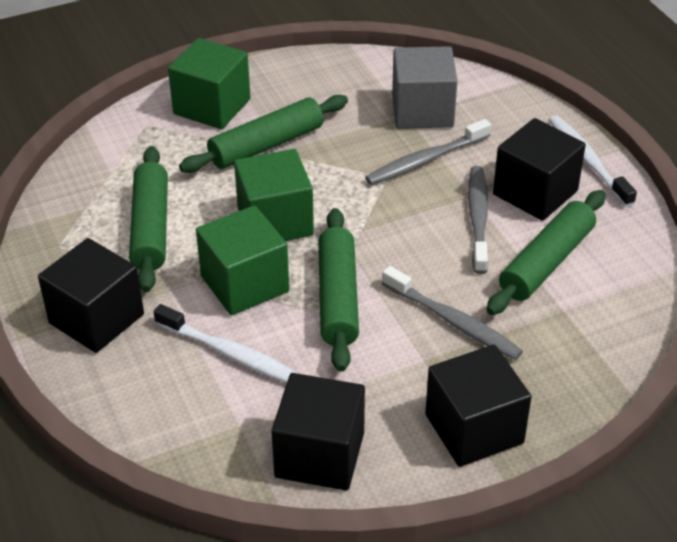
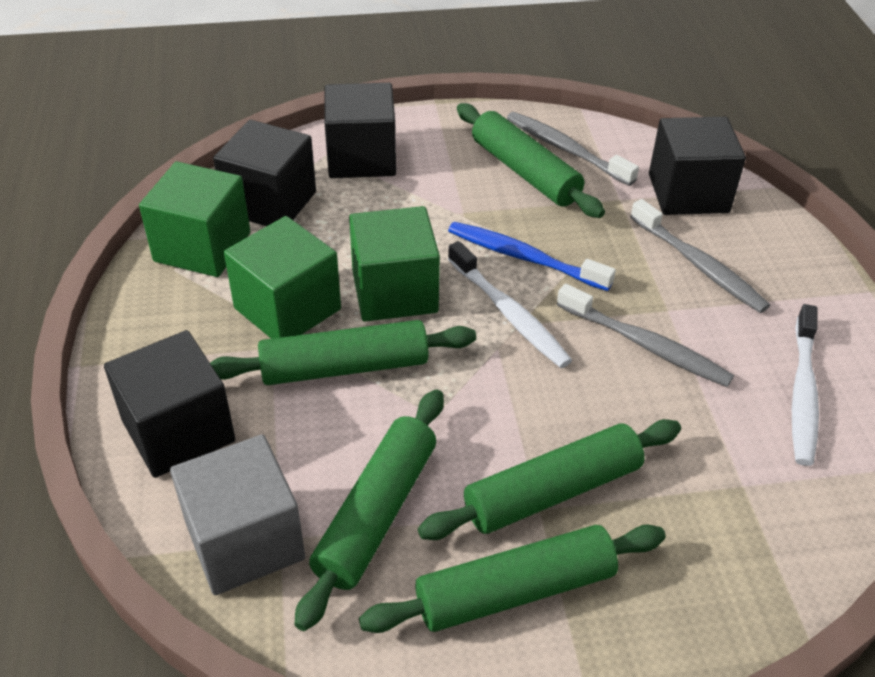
blue toothbrush: 0 -> 1
green rolling pin: 4 -> 5

